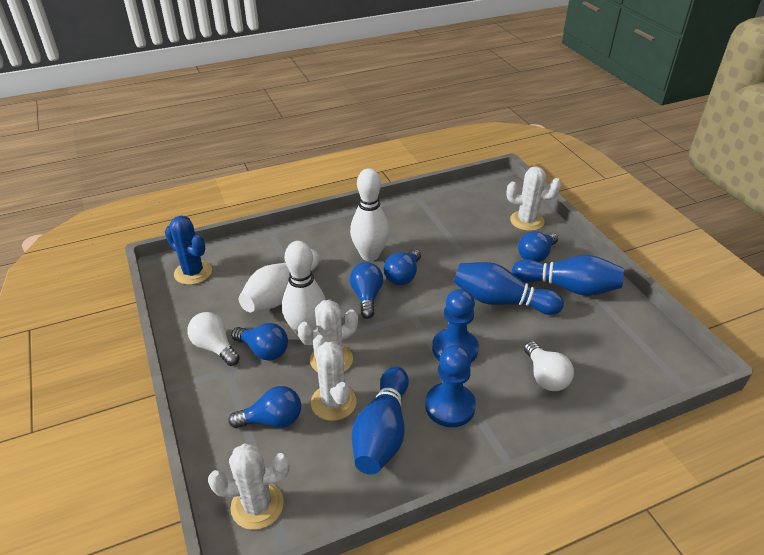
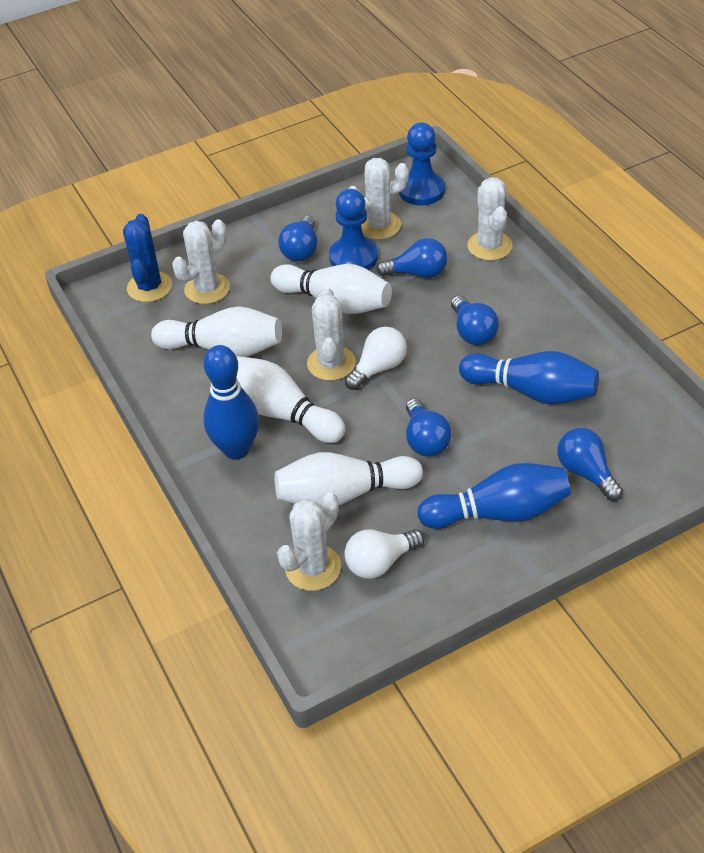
white bowling pin: 3 -> 4
white cactus: 4 -> 5

